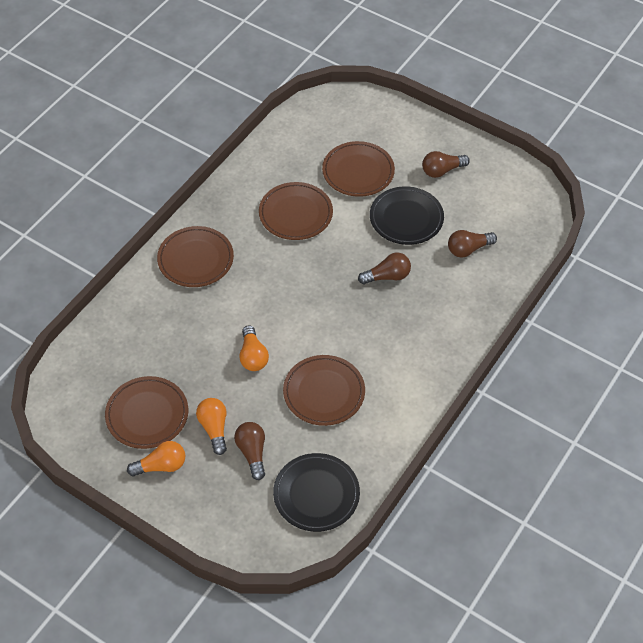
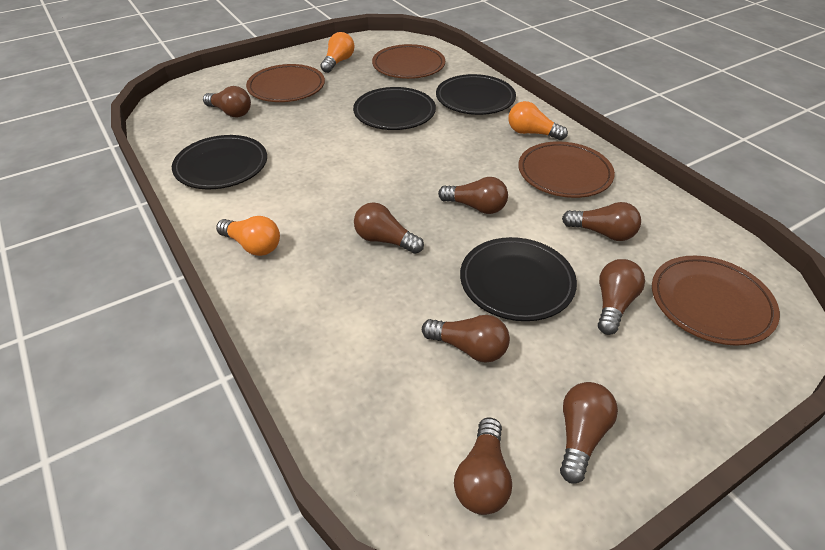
black plate: 2 -> 4
brown light bulb: 4 -> 8
brown plate: 5 -> 4

